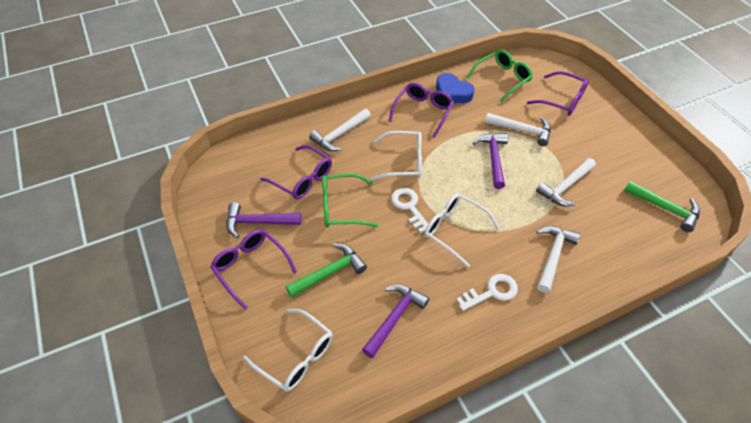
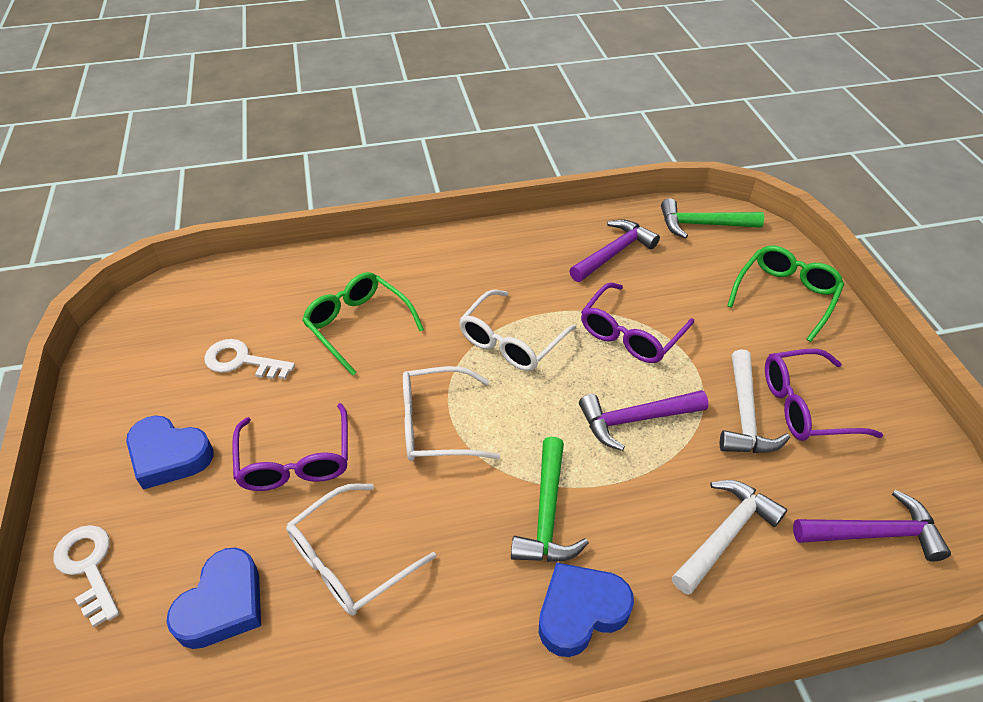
blue heart: 1 -> 3
purple glasses: 4 -> 3
white hammer: 4 -> 2

